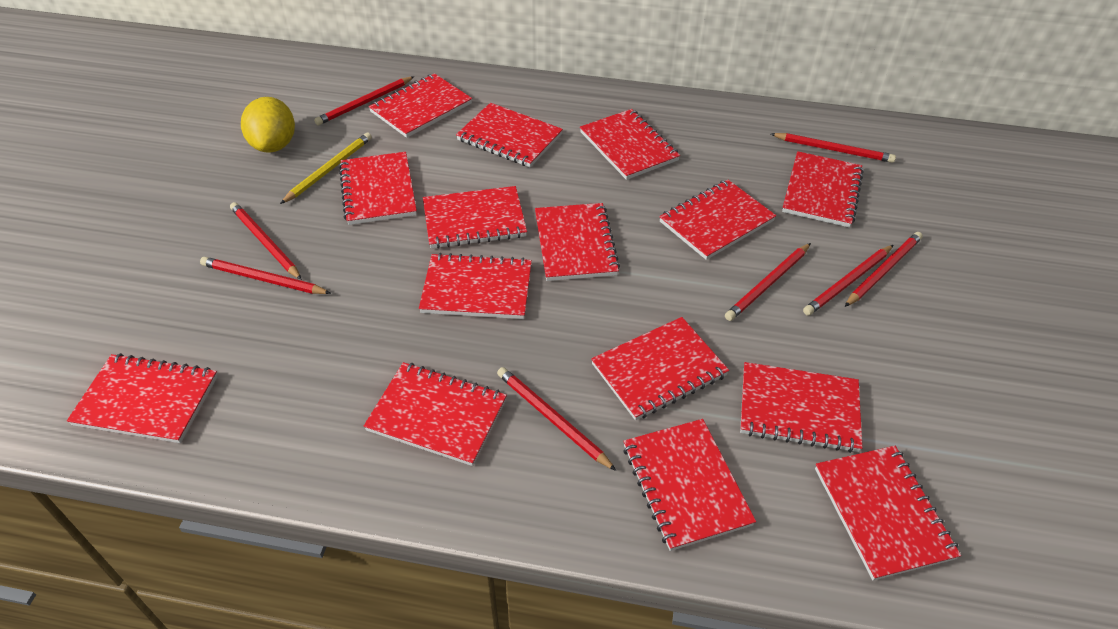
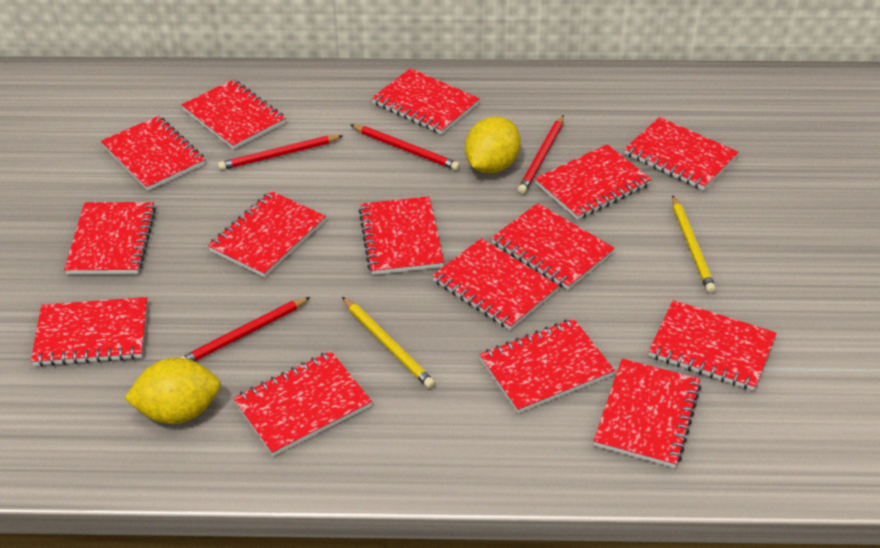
red pencil: 8 -> 4
yellow lemon: 1 -> 2
yellow pencil: 1 -> 2

